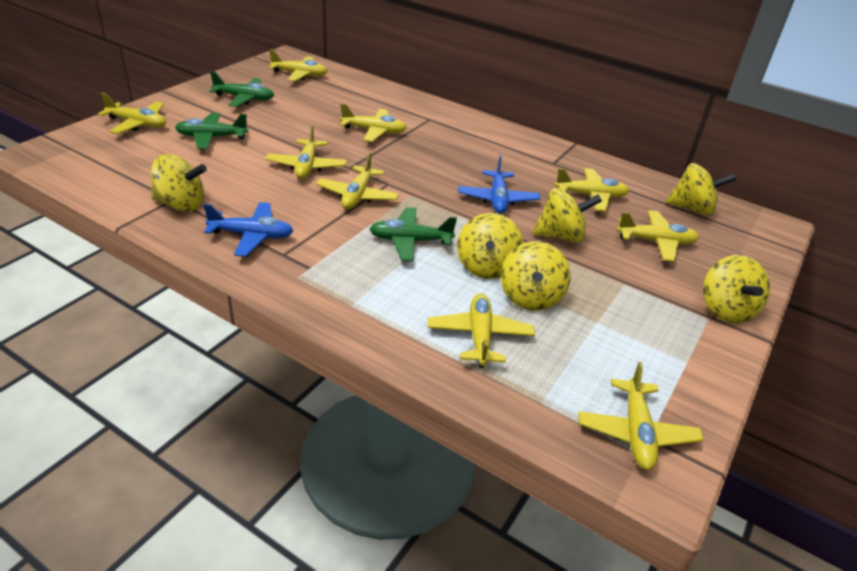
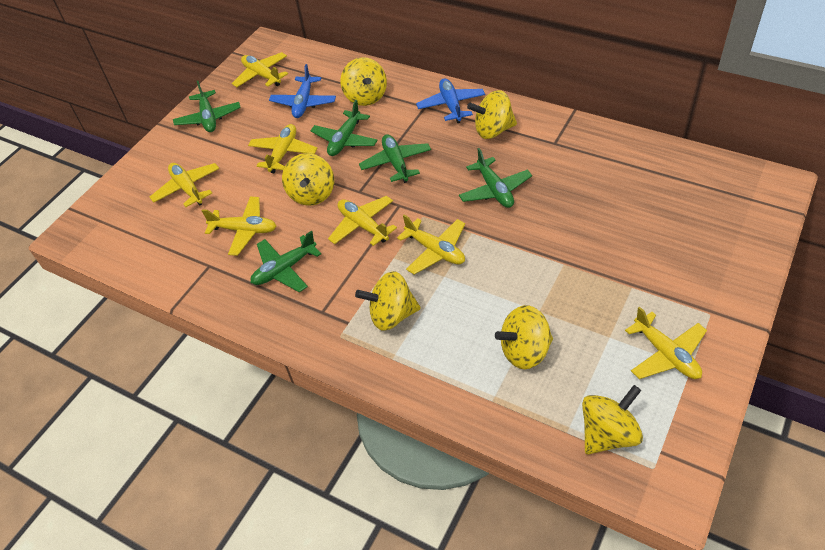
green plane: 3 -> 5
yellow plane: 9 -> 7

